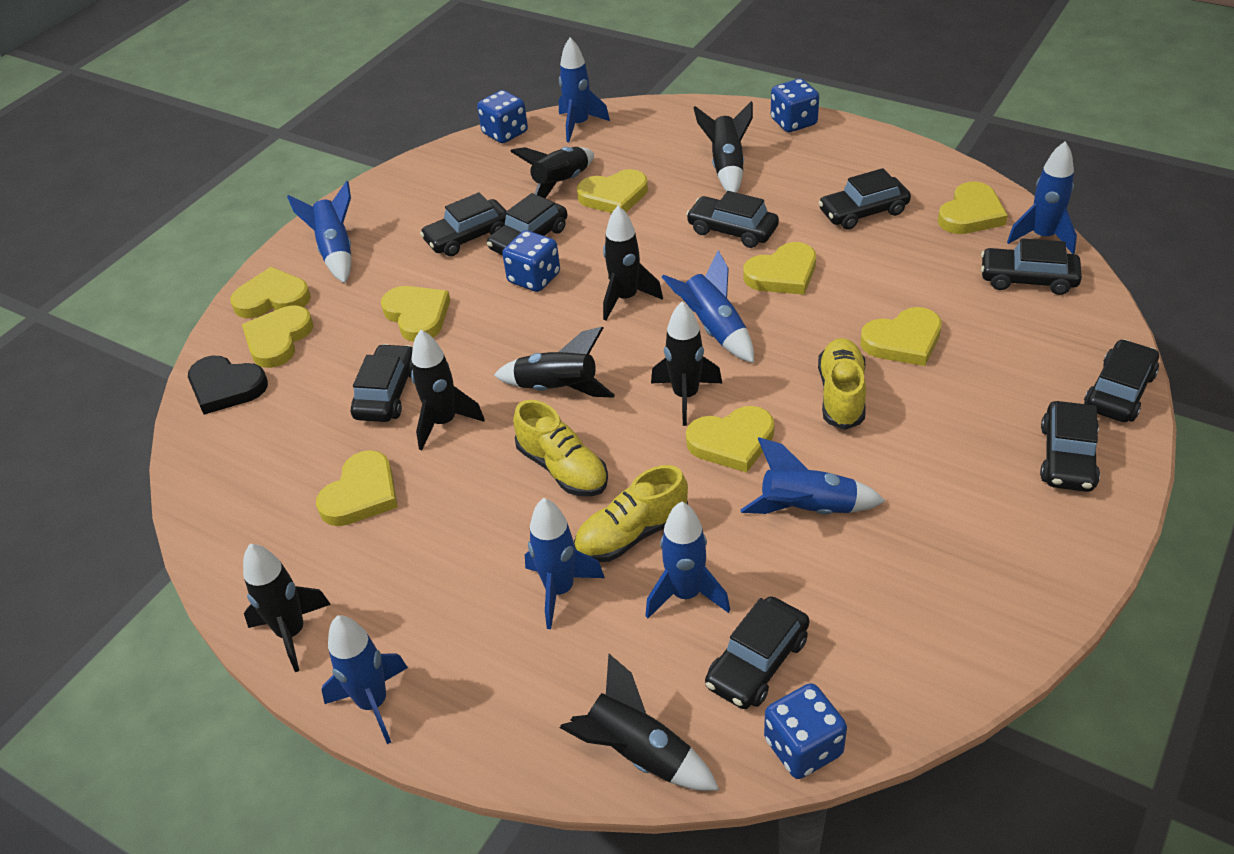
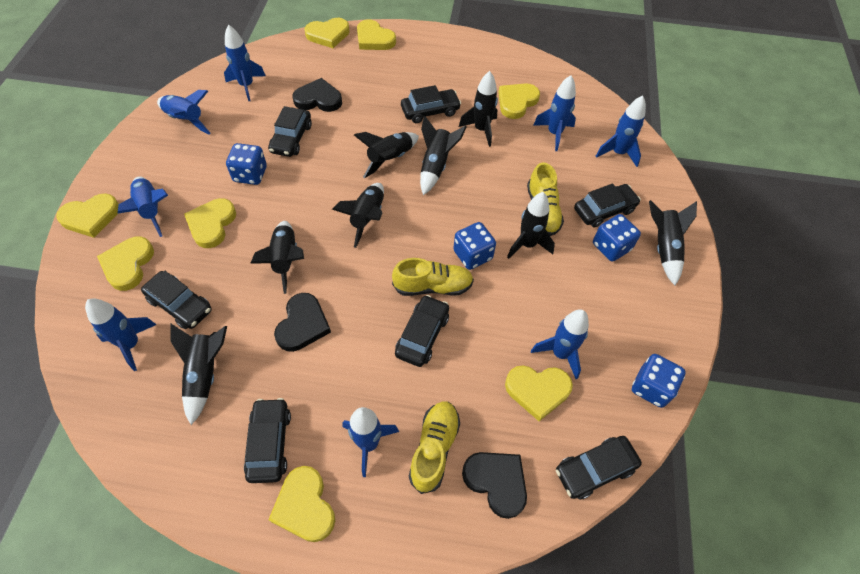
black car: 9 -> 7
black heart: 1 -> 3
yellow heart: 9 -> 8

